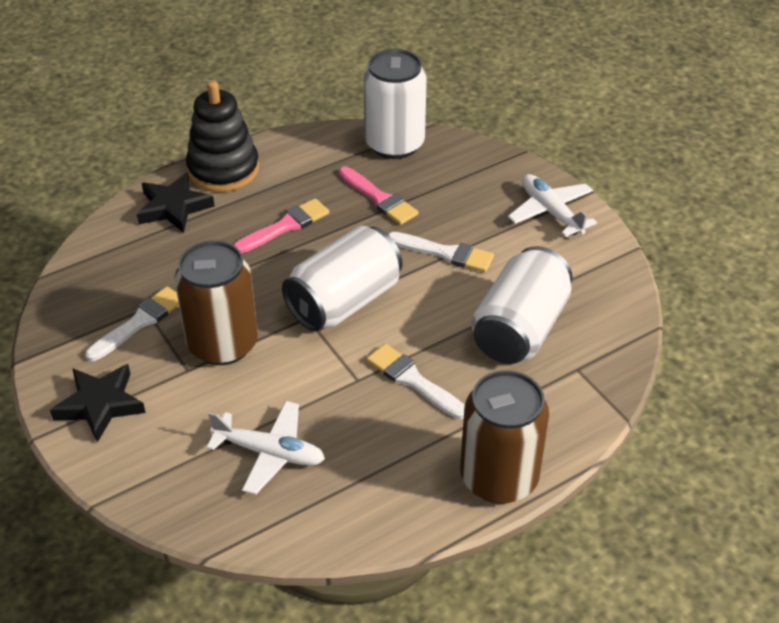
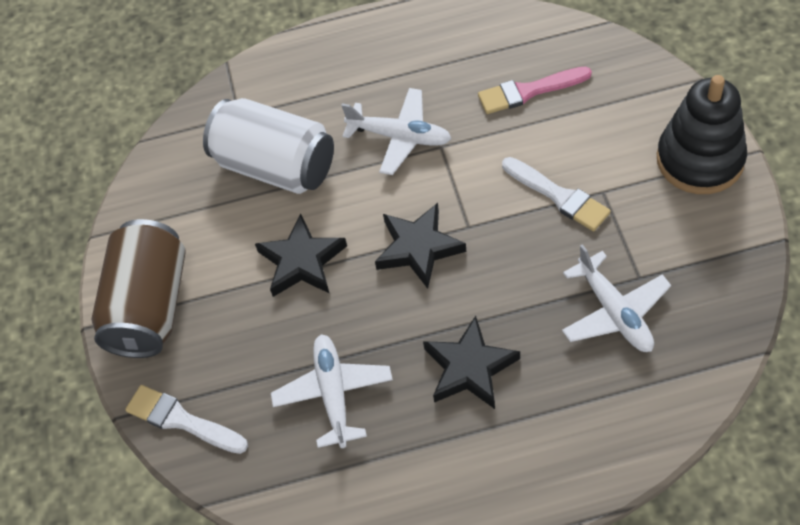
black star: 2 -> 3
brown can: 2 -> 1
pink brush: 2 -> 1
white brush: 3 -> 2
white can: 3 -> 1
white plane: 2 -> 3

